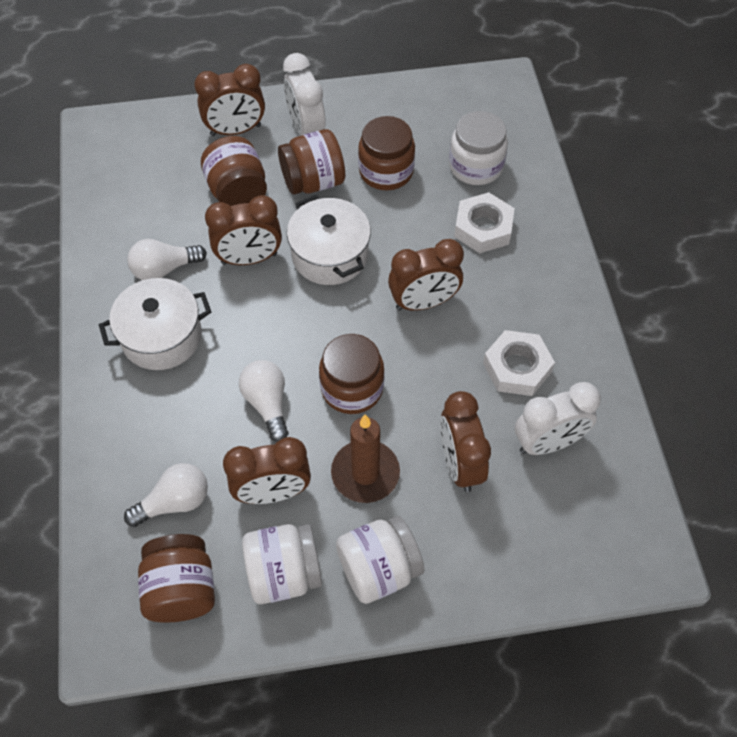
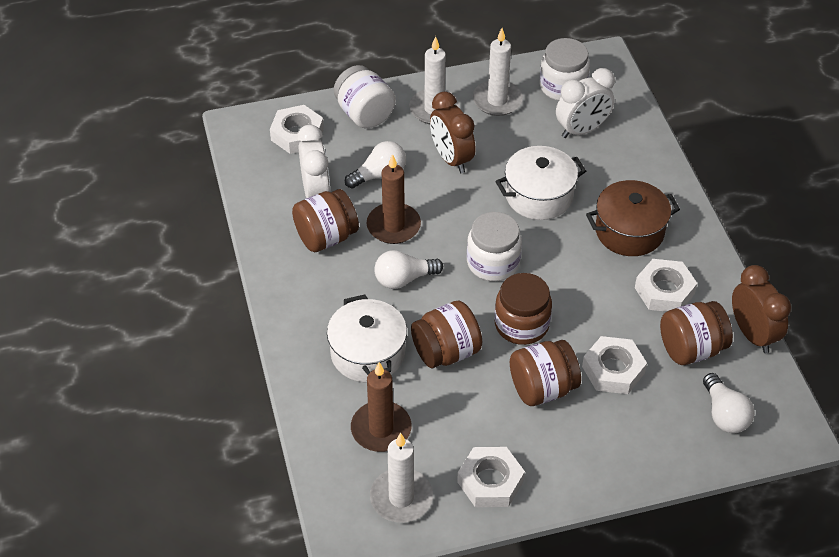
brown candle: 1 -> 2
brown clock: 5 -> 2
brown pot: 0 -> 1
white candle: 0 -> 3
white nut: 2 -> 4

